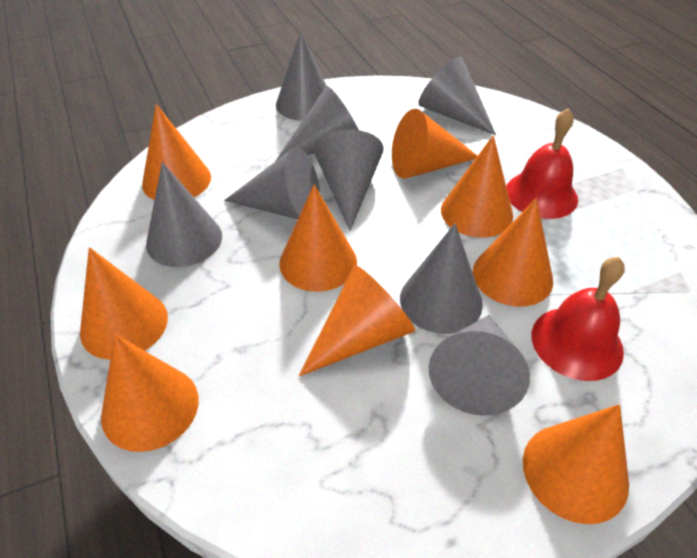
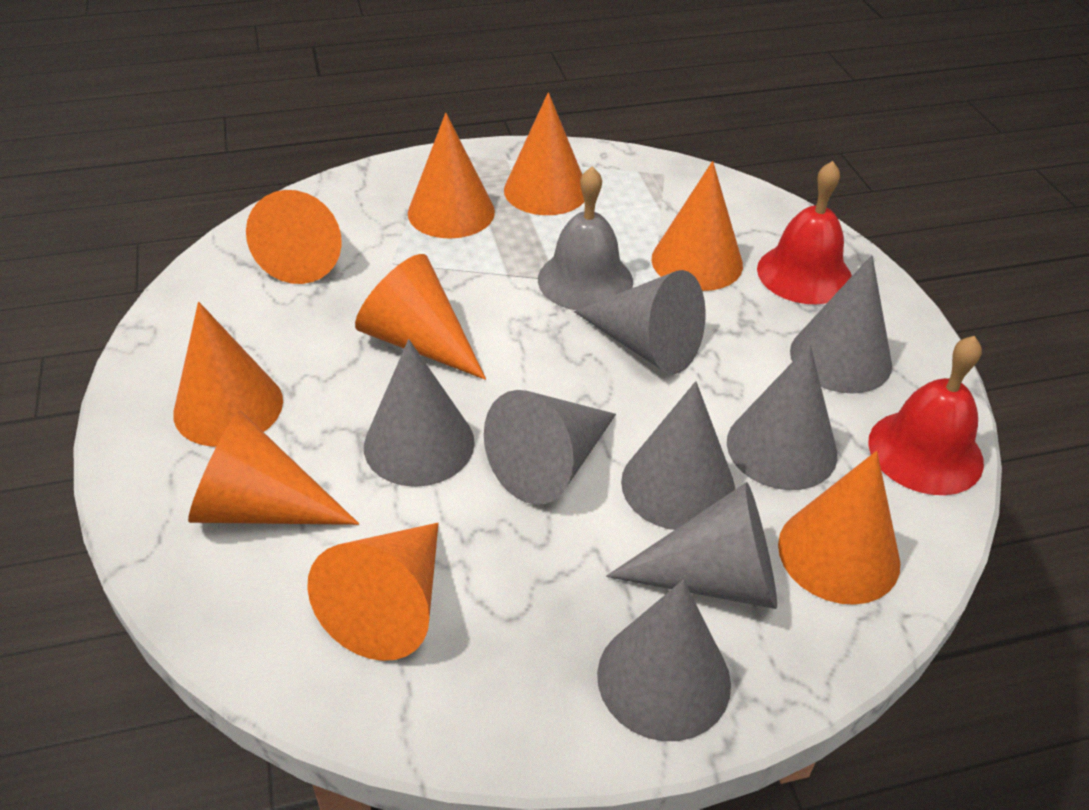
grey bell: 0 -> 1

